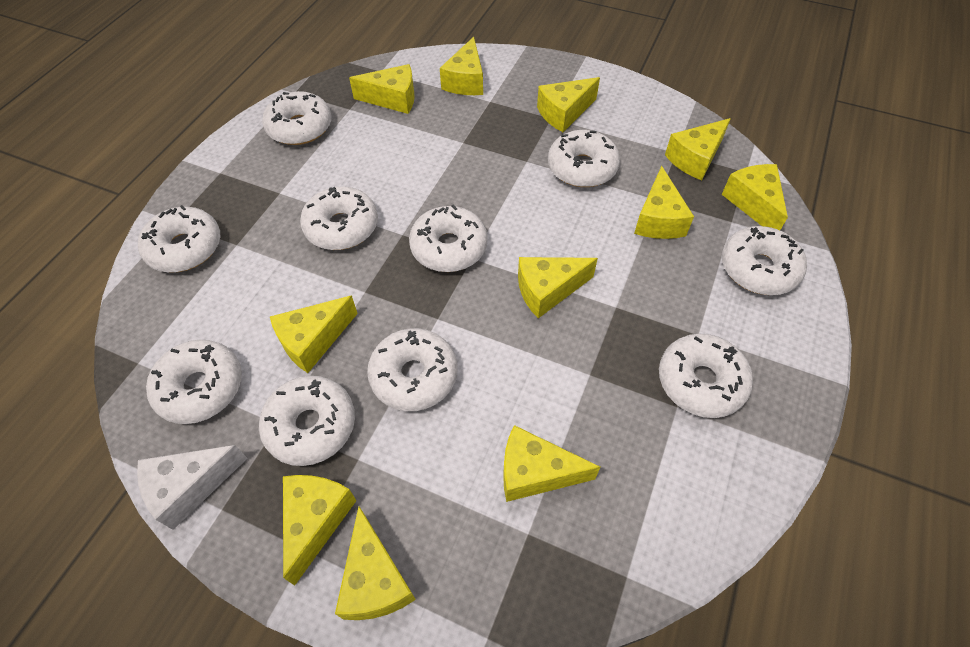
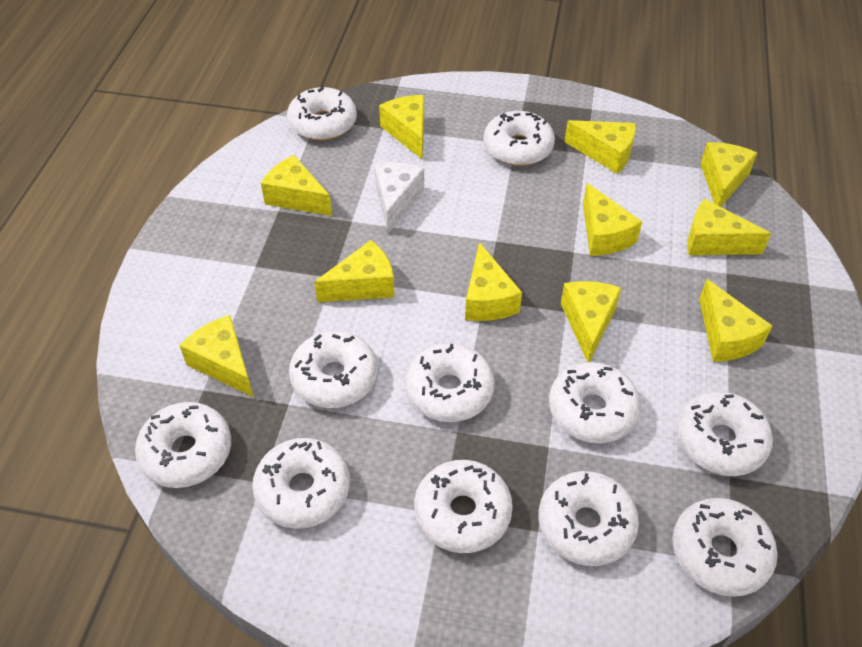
white donut: 10 -> 11

